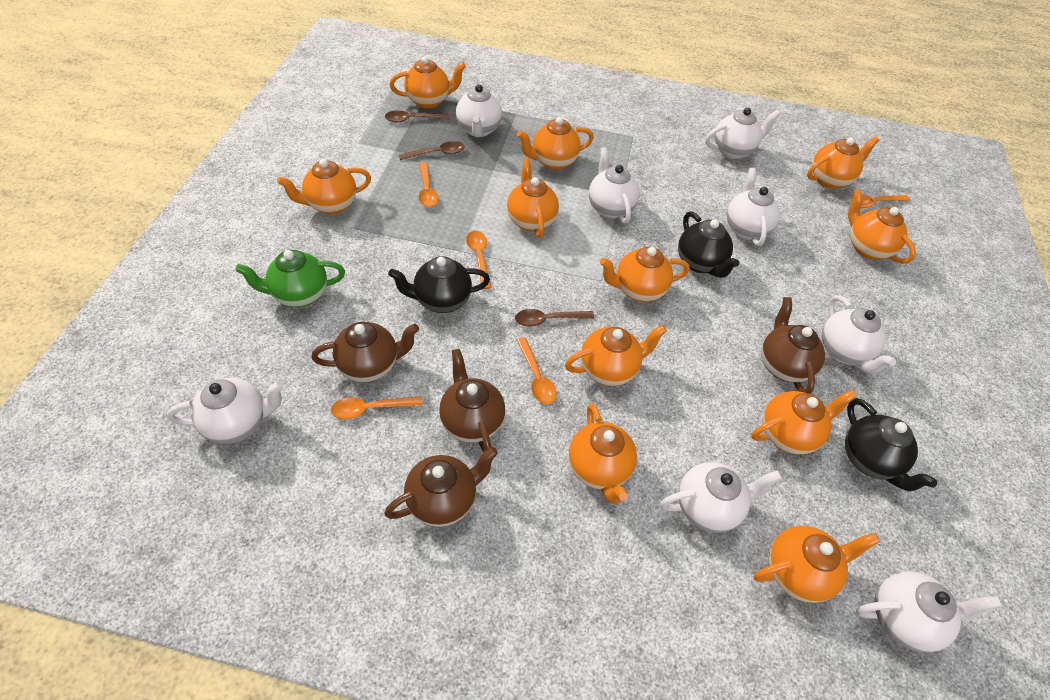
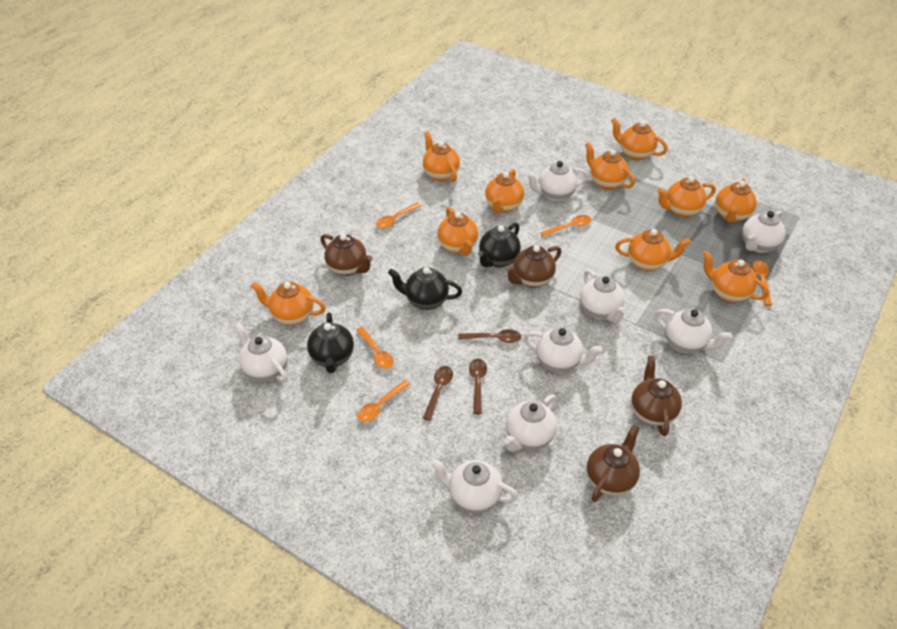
green teapot: 1 -> 0
orange teapot: 11 -> 10

